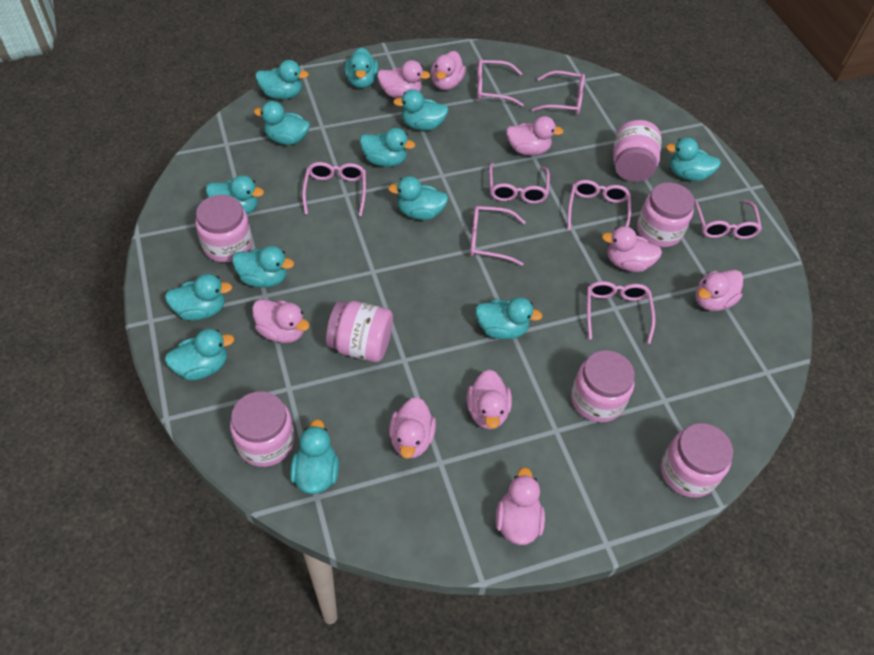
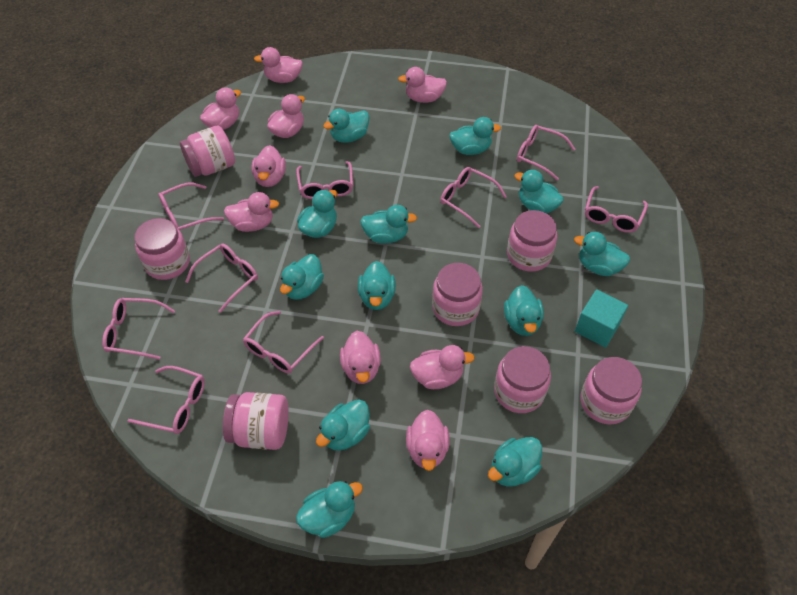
pink glasses: 8 -> 9
turquoise cube: 0 -> 1
turquoise duck: 13 -> 12

